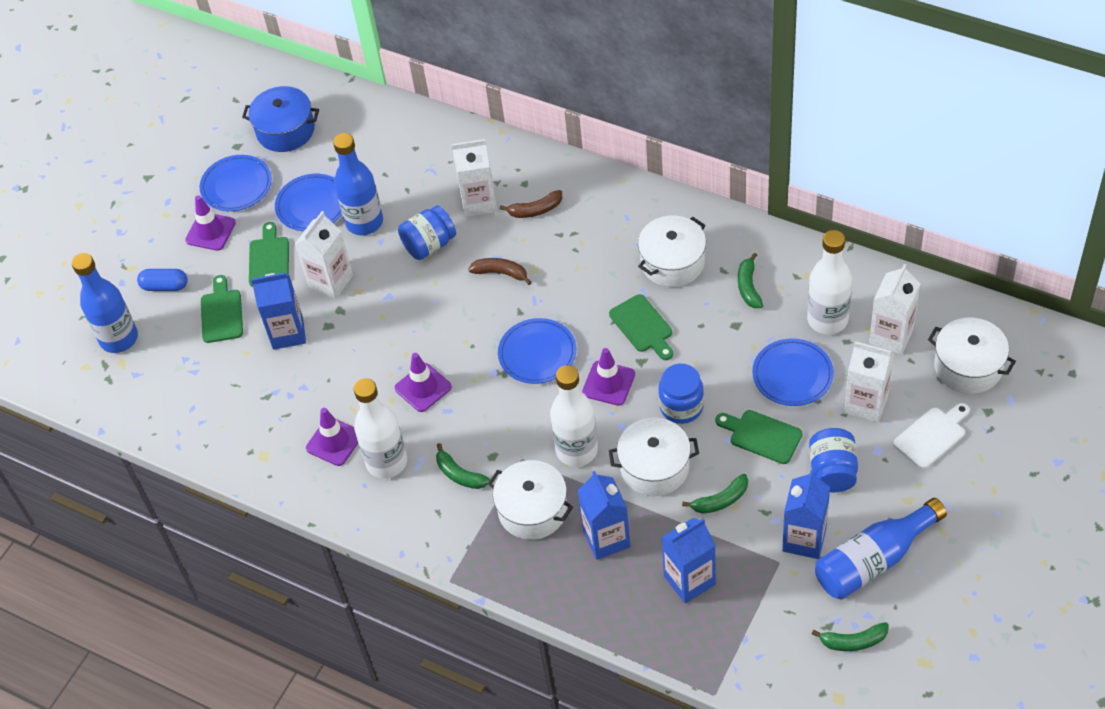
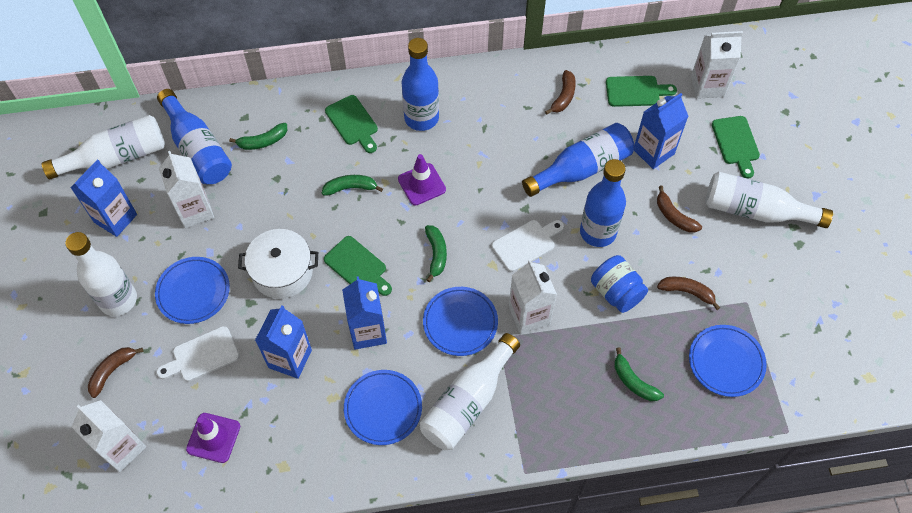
blue bottle: 3 -> 4
blue capsule: 1 -> 0
blue jar: 3 -> 1
blue pot: 1 -> 0
brown banana: 2 -> 4
purple traffic cone: 4 -> 2
white bottle: 3 -> 4
white cutting board: 1 -> 2
white pot: 4 -> 1

